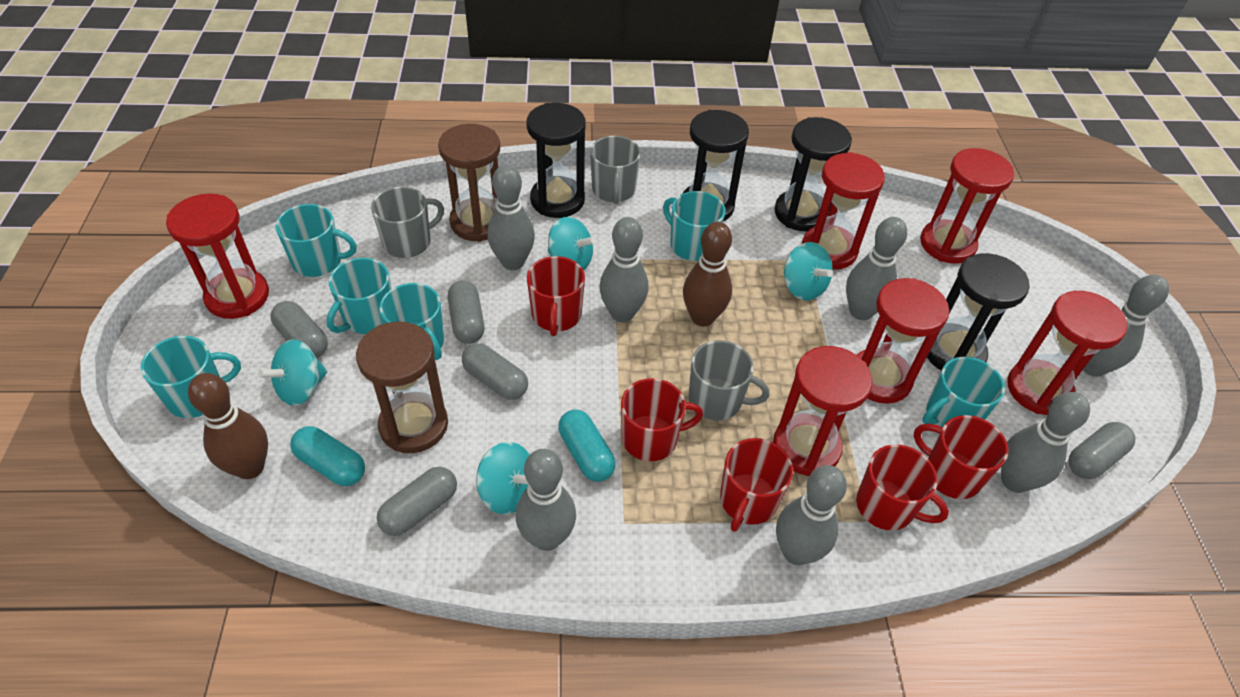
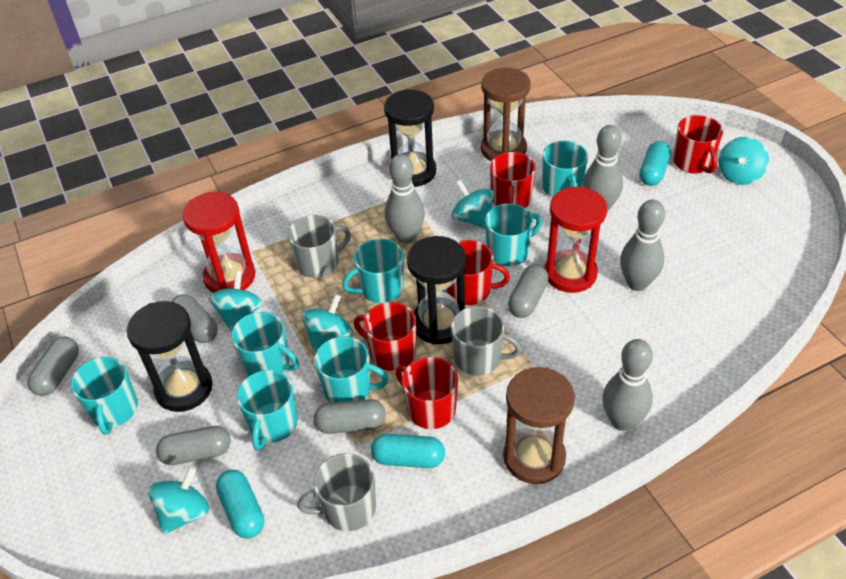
black hourglass: 4 -> 3
brown bowling pin: 2 -> 0
grey bowling pin: 7 -> 4
red hourglass: 6 -> 2
turquoise capsule: 2 -> 3
turquoise mug: 6 -> 7
turquoise spinning top: 4 -> 5

